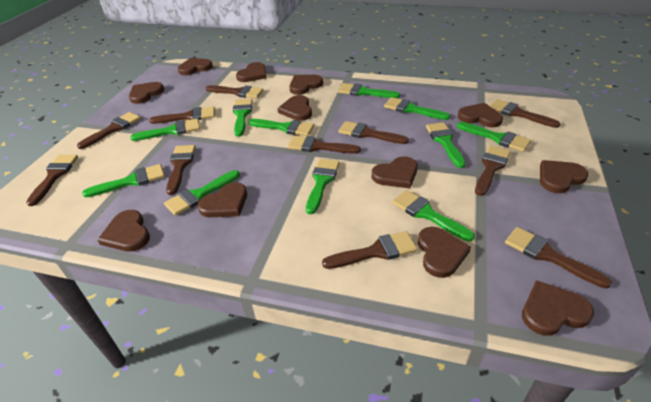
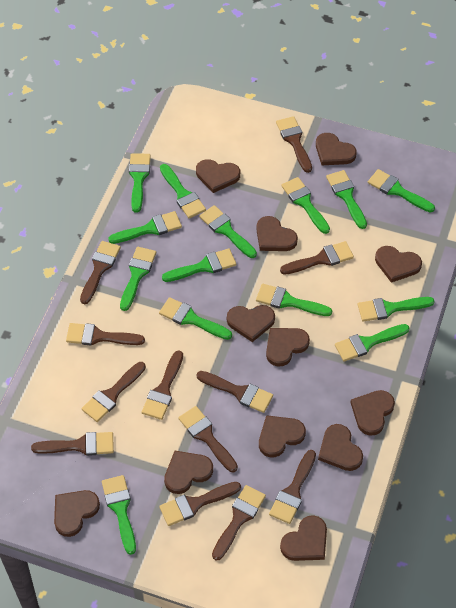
brown brush: 11 -> 12
green brush: 11 -> 14

